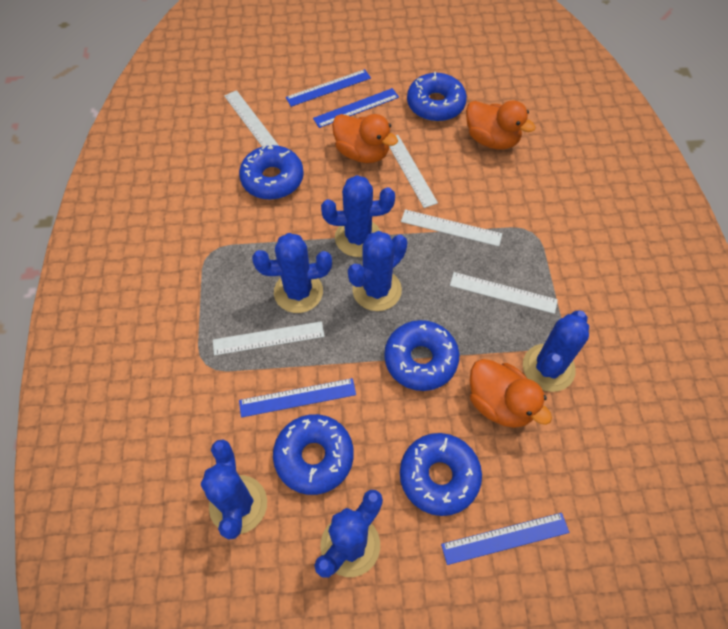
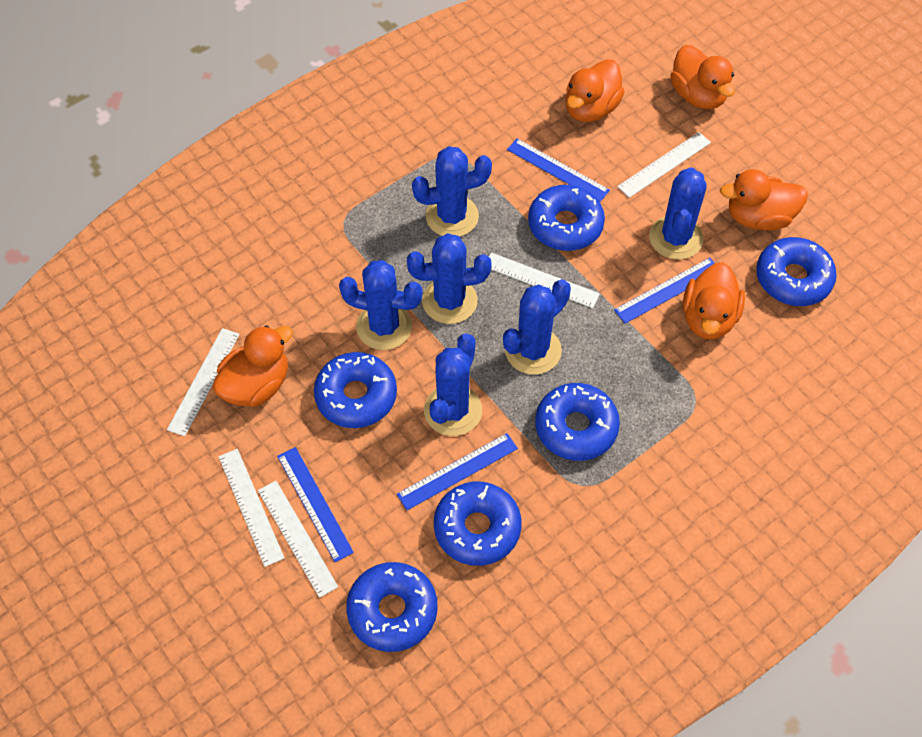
blue donut: 5 -> 6
orange duck: 3 -> 5

